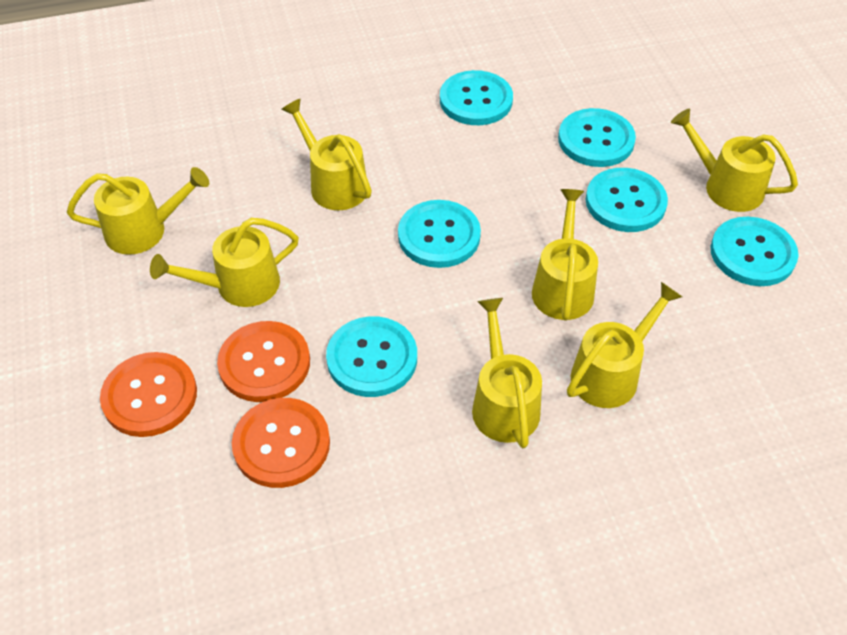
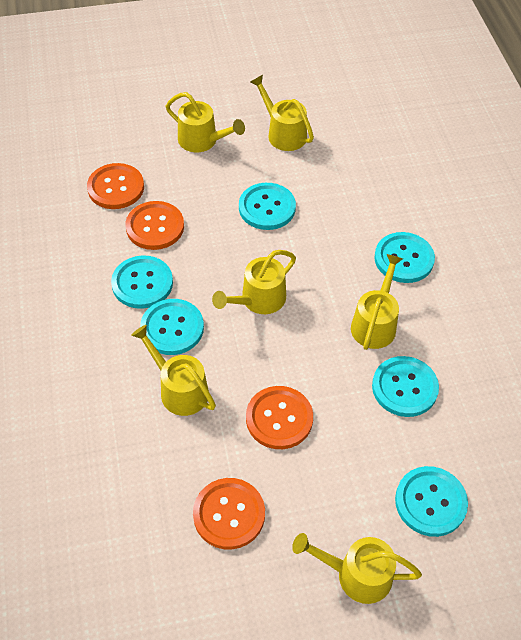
orange button: 3 -> 4
yellow watering can: 7 -> 6

